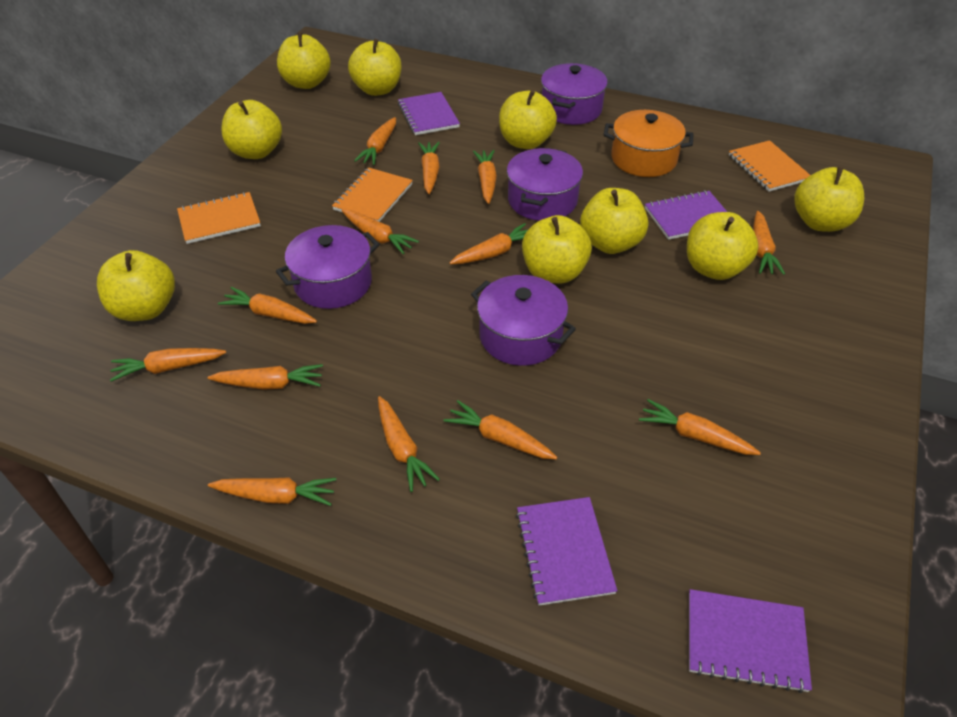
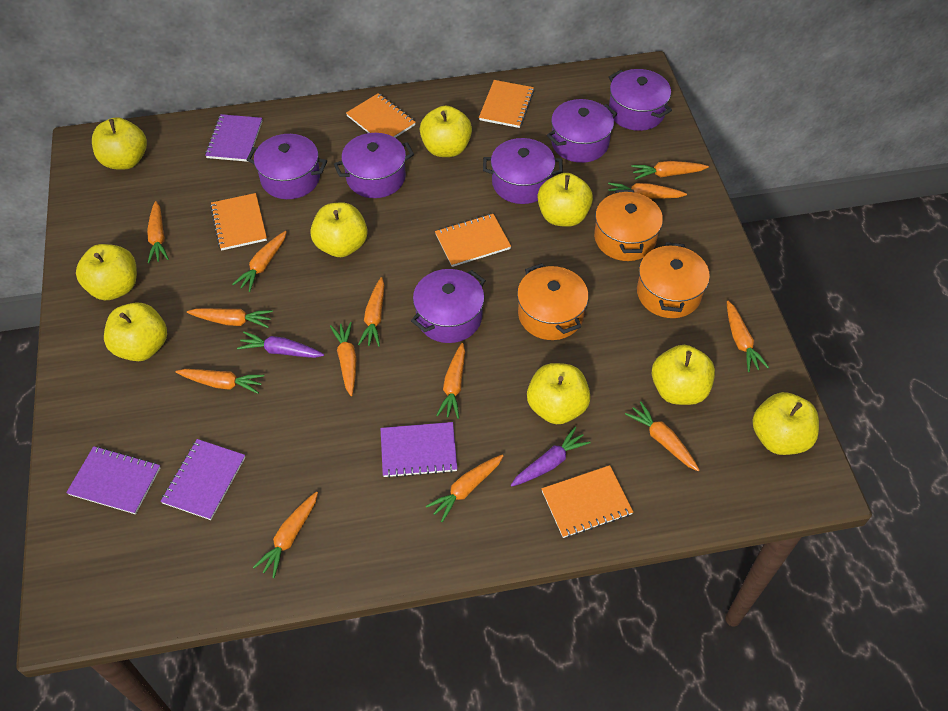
orange notebook: 3 -> 5
orange pot: 1 -> 3
purple carrot: 0 -> 2
purple pot: 4 -> 6

